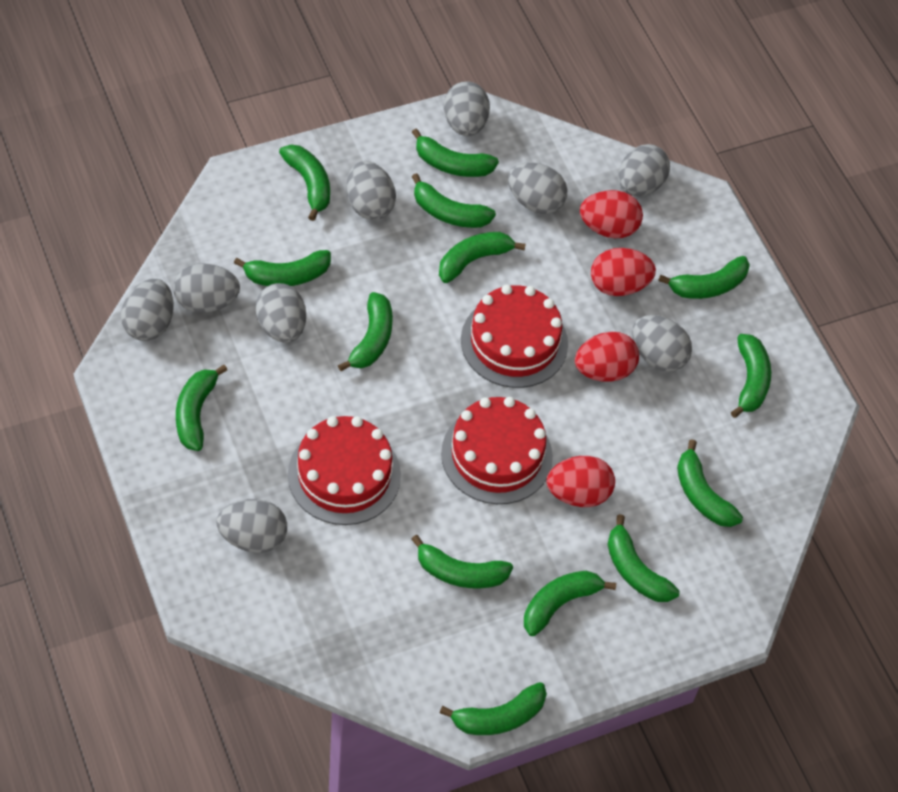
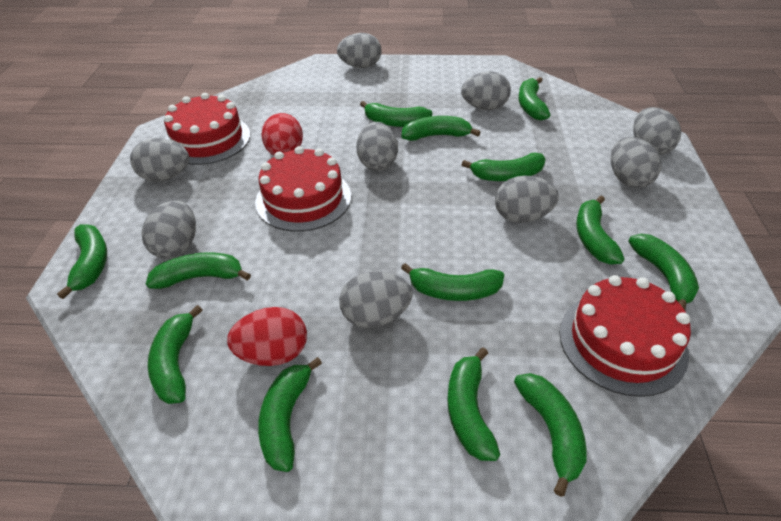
green banana: 14 -> 13
red egg: 4 -> 2

